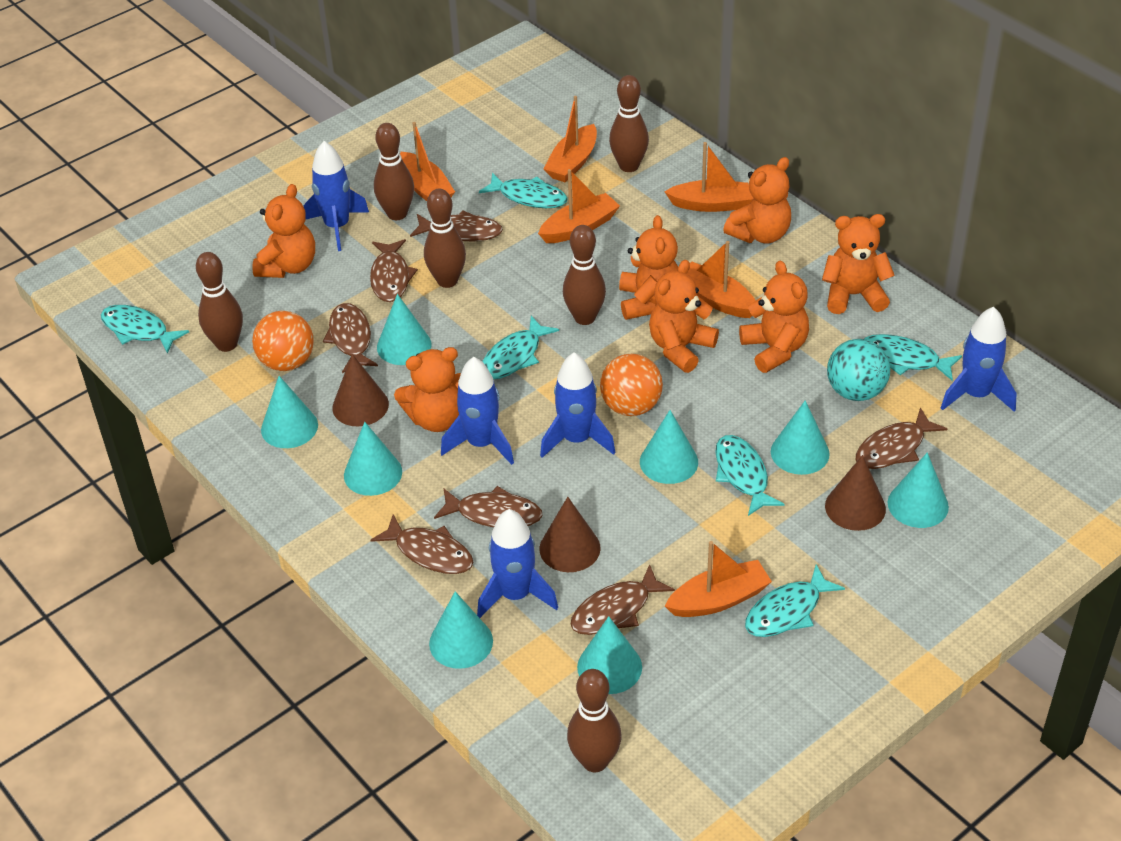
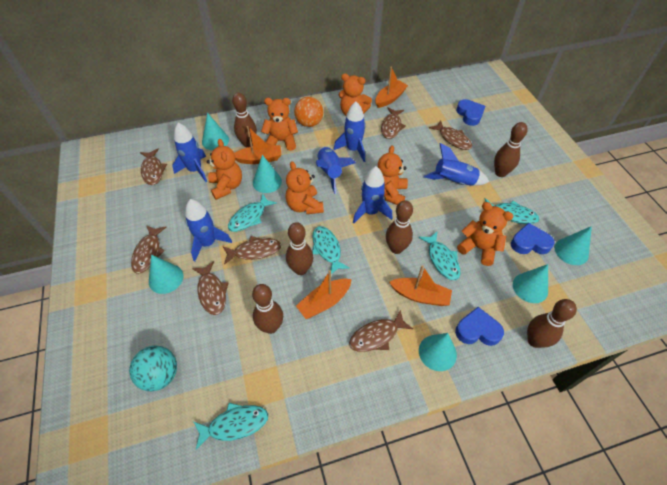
blue heart: 0 -> 3
blue rocket: 5 -> 6
brown cone: 3 -> 0
orange ball: 2 -> 1
orange boat: 6 -> 4
orange teddy bear: 7 -> 6
turquoise cone: 8 -> 6
turquoise fish: 6 -> 5

